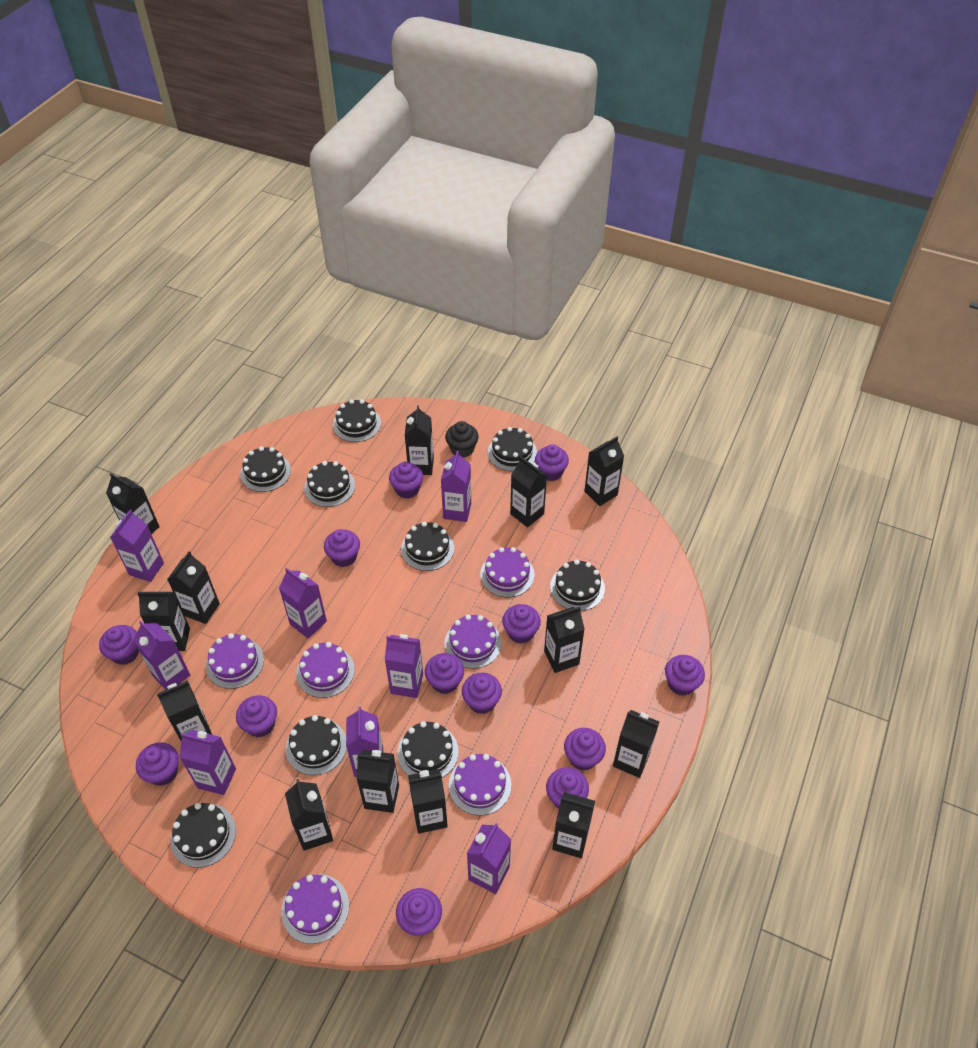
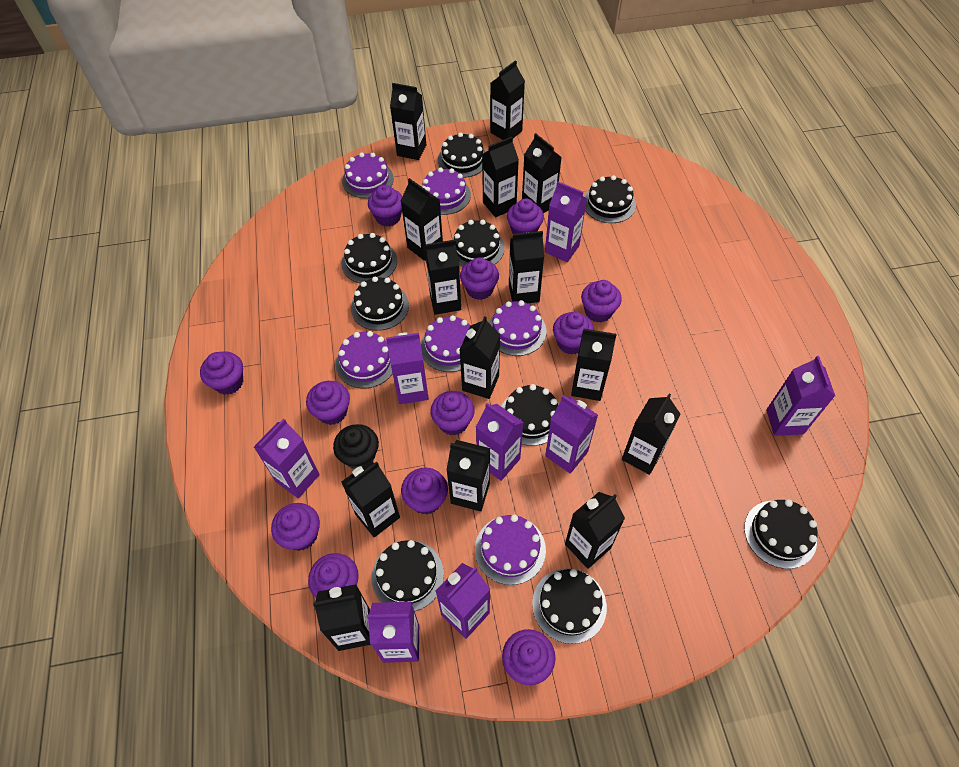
black carton: 13 -> 14
purple cupcake: 13 -> 12

